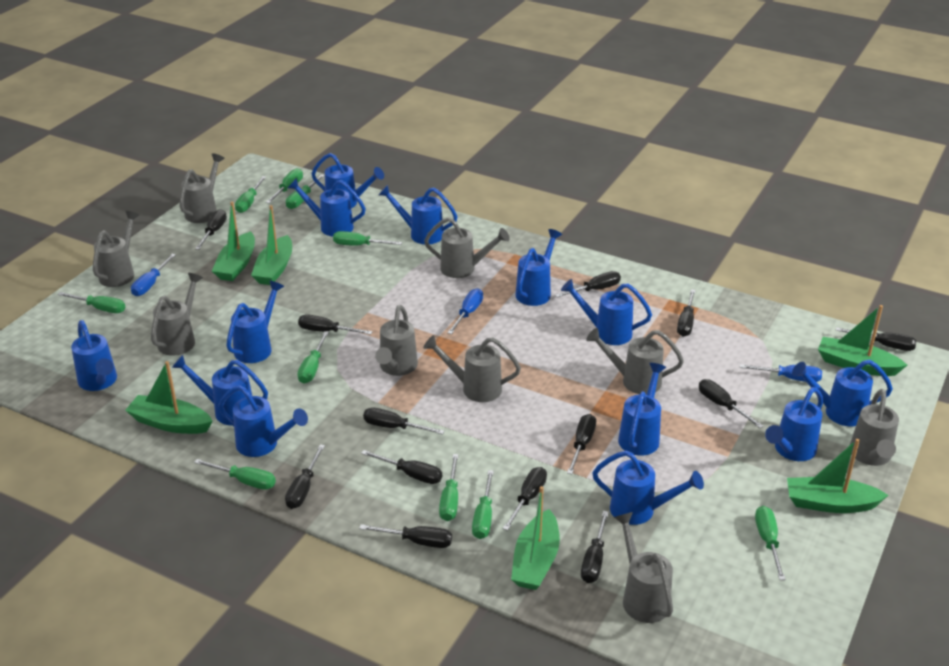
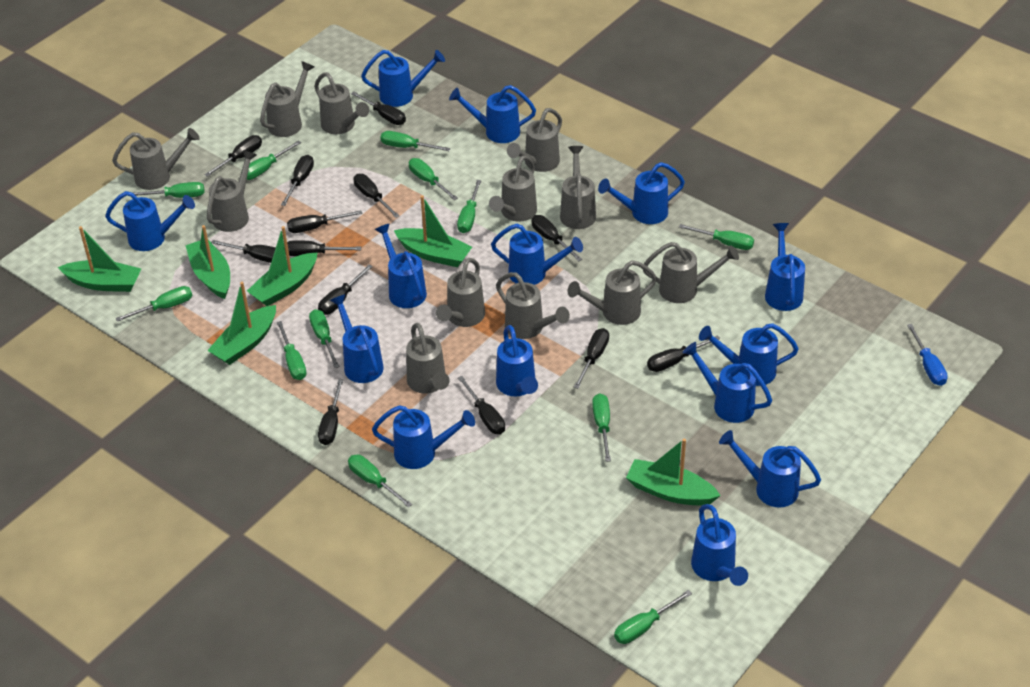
blue screwdriver: 3 -> 1
blue watering can: 13 -> 14
green screwdriver: 10 -> 12
grey watering can: 9 -> 12

